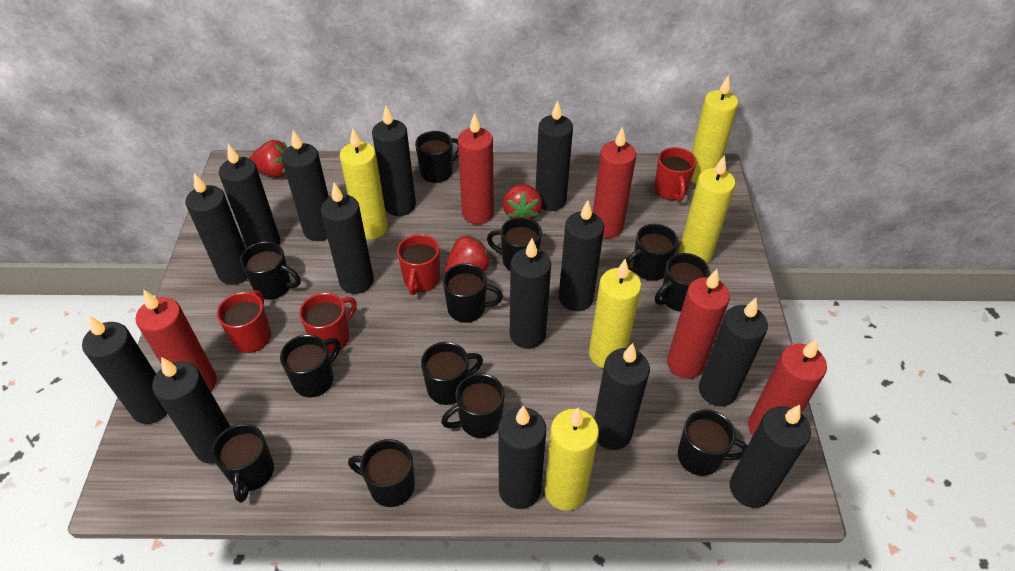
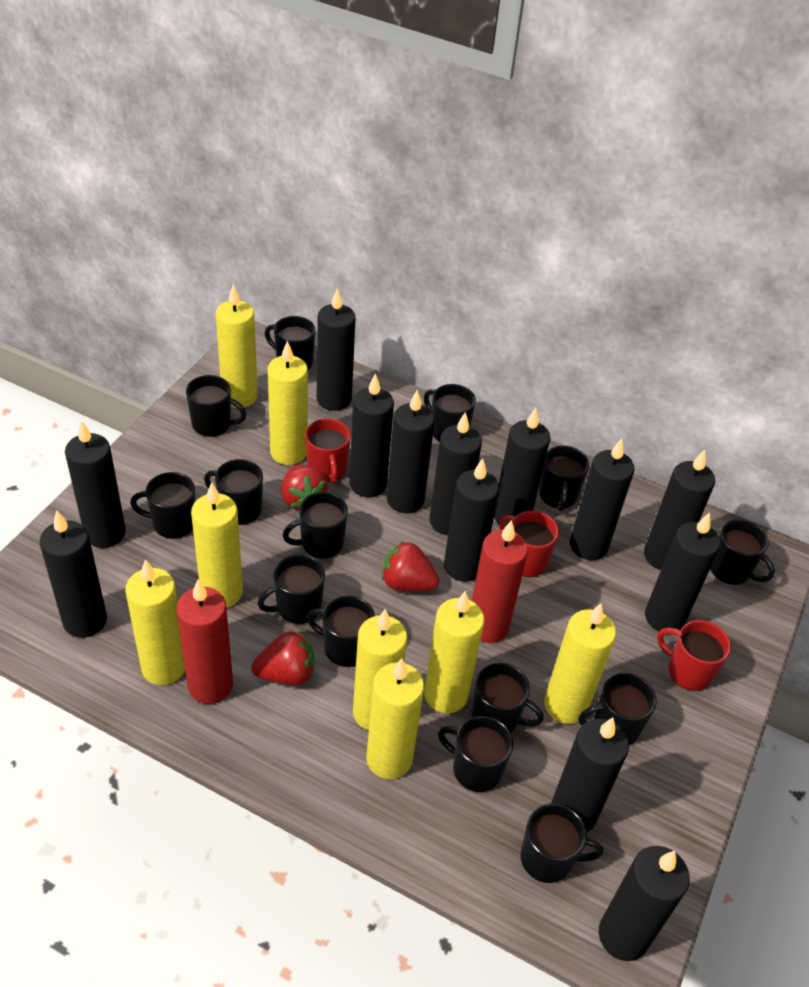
black candle: 14 -> 13
black mug: 12 -> 14
red candle: 5 -> 2
red mug: 4 -> 3
yellow candle: 5 -> 8

